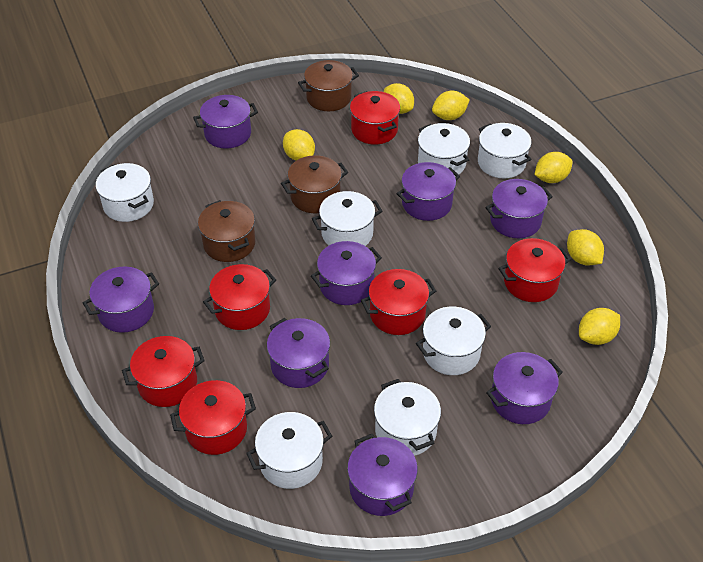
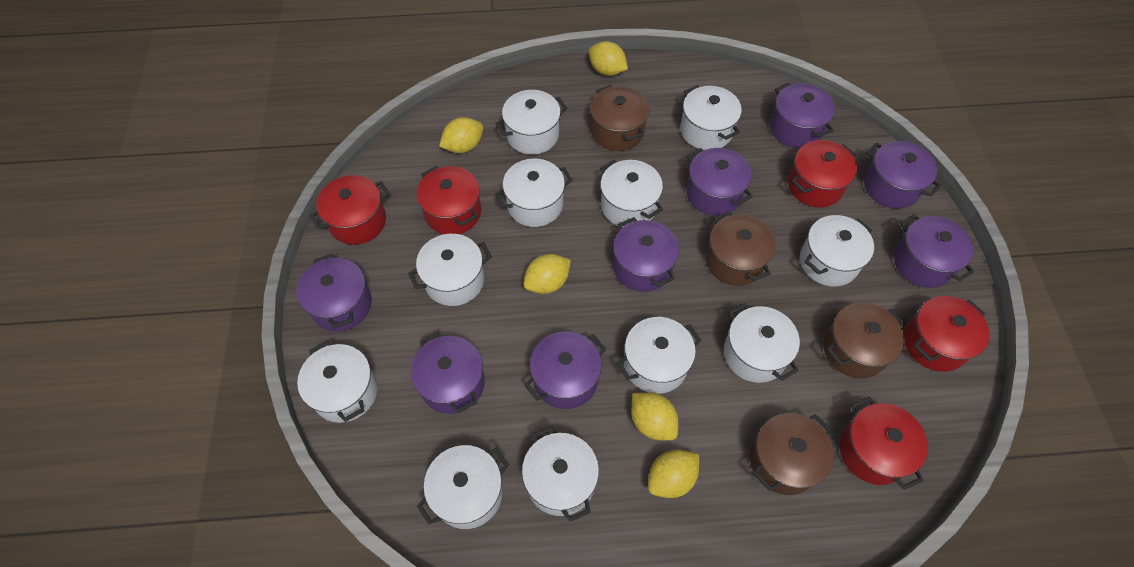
brown pot: 3 -> 4
red pot: 6 -> 5
white pot: 7 -> 11
yellow lemon: 6 -> 5

